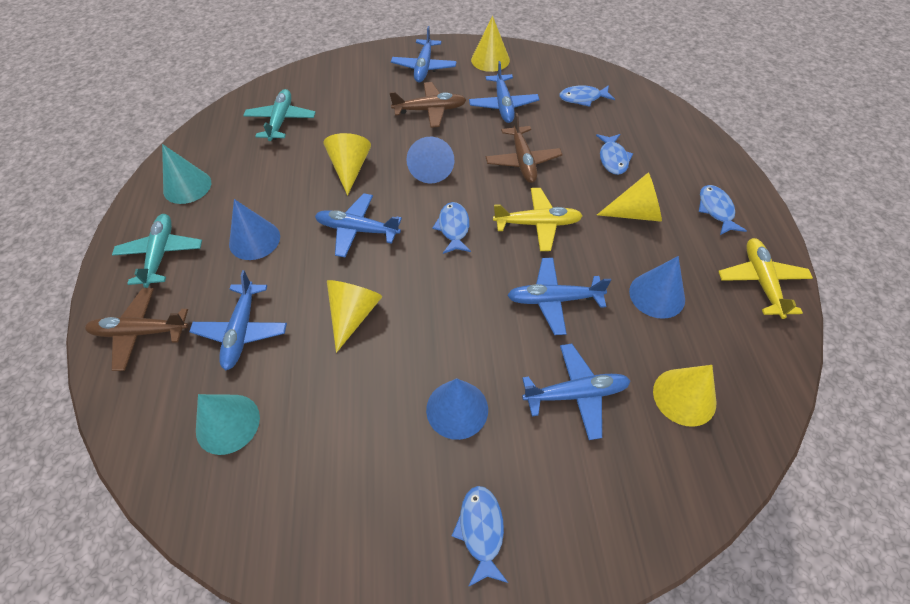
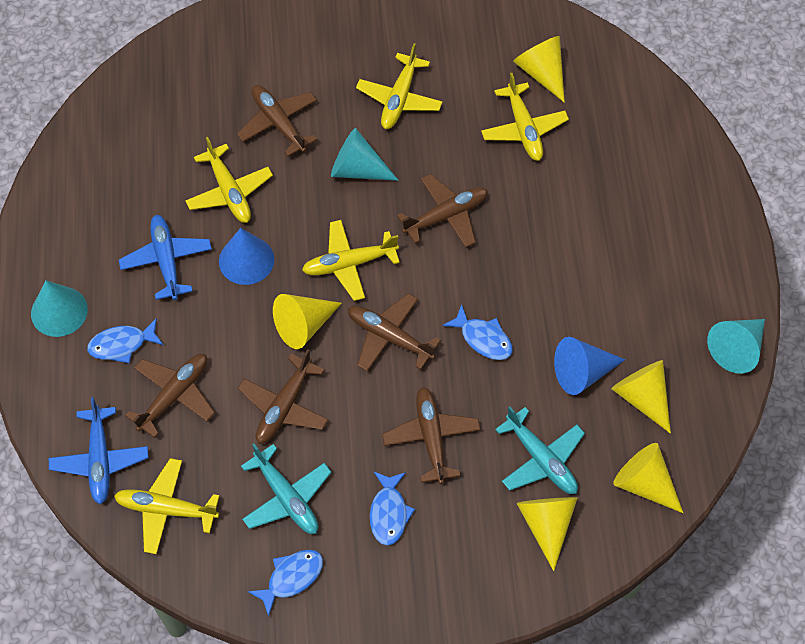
blue cone: 4 -> 2
blue fish: 5 -> 4
blue plane: 6 -> 2
brown plane: 3 -> 6
turquoise cone: 2 -> 3
yellow plane: 2 -> 5

